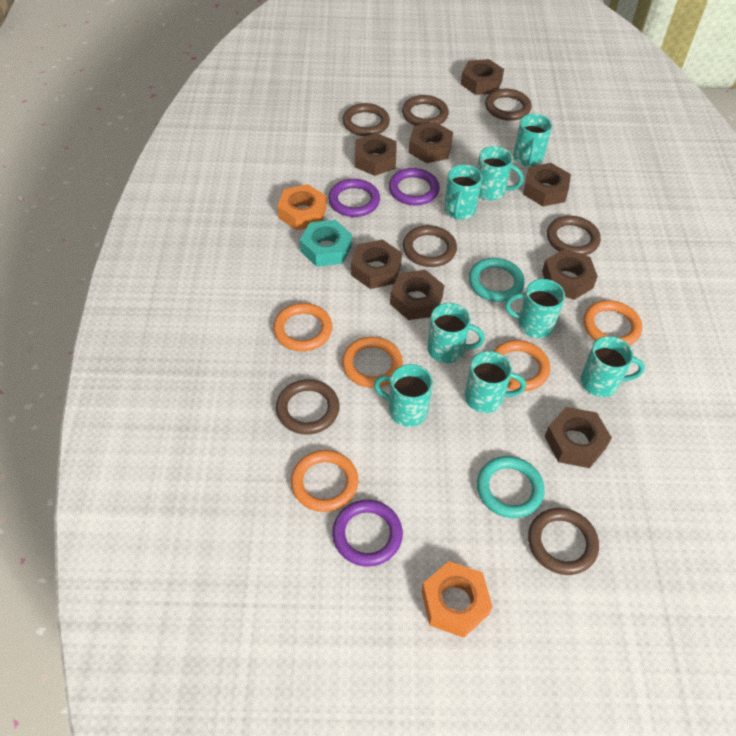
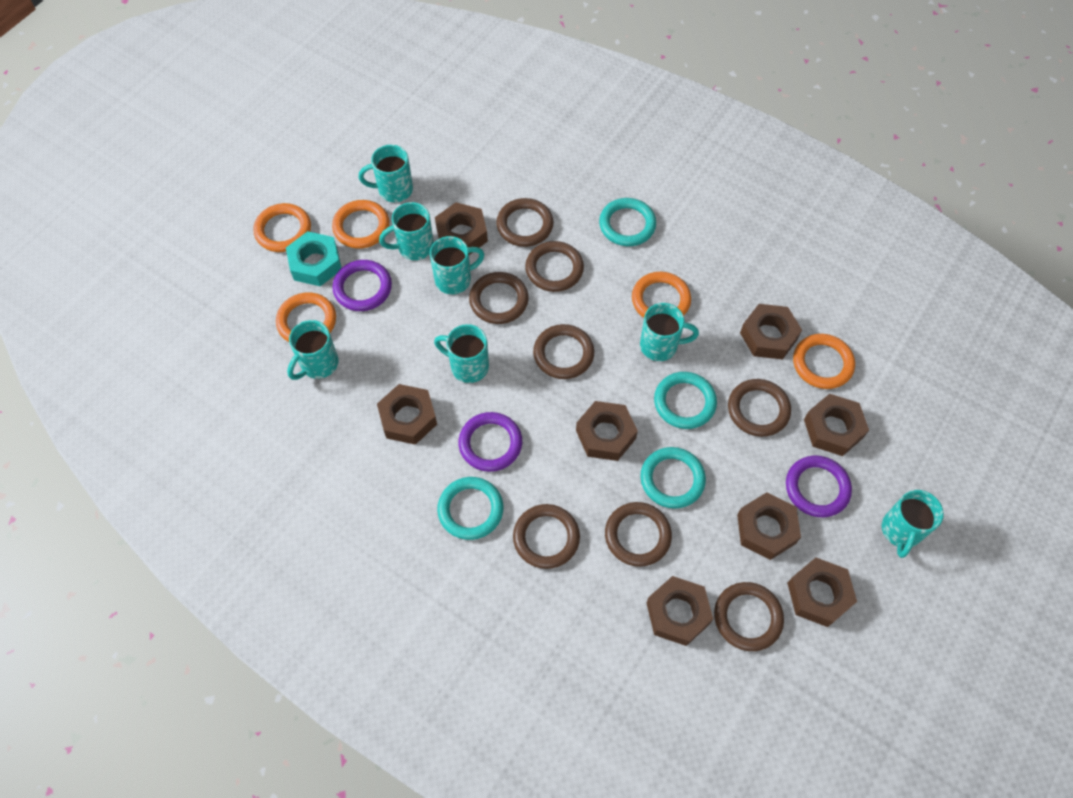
brown ring: 7 -> 8
orange nut: 2 -> 0
turquoise mug: 8 -> 7
turquoise ring: 2 -> 4

